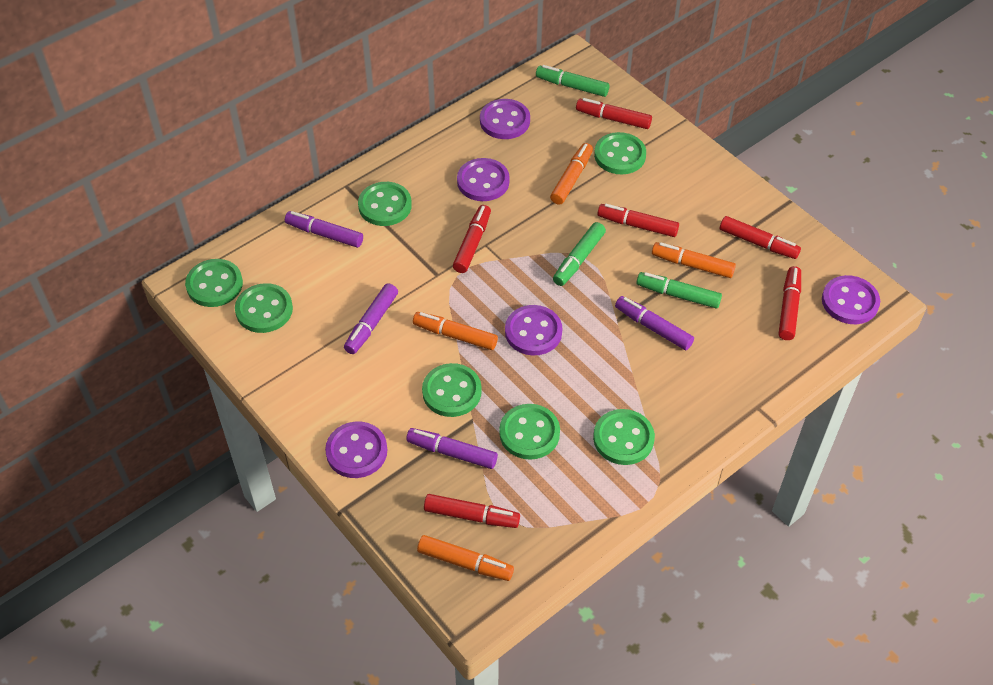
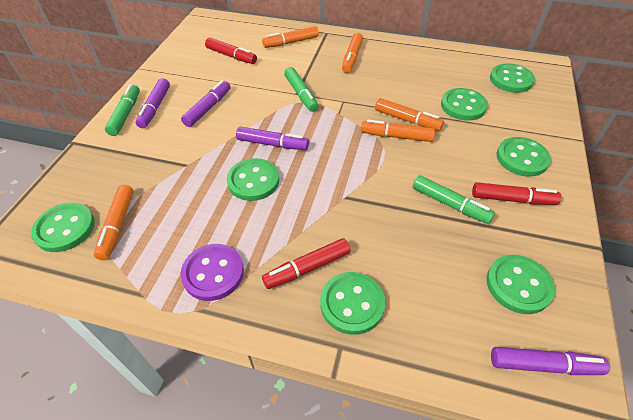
orange marker: 4 -> 5
purple button: 5 -> 1
red marker: 6 -> 3

